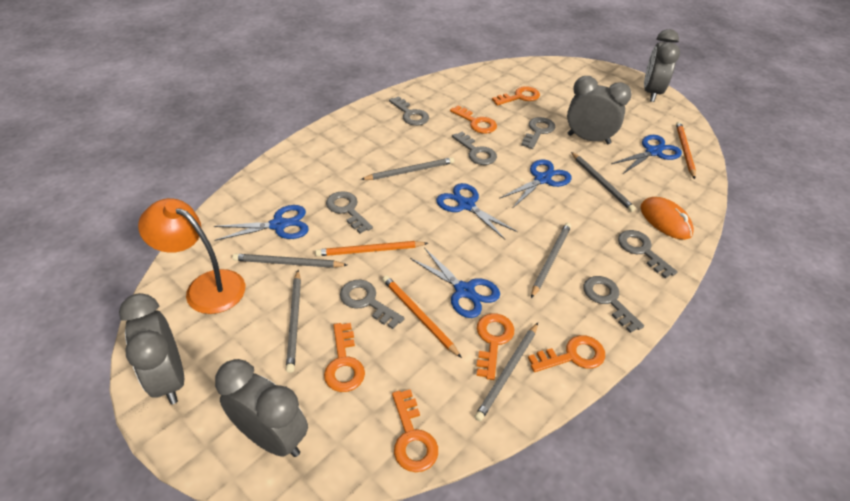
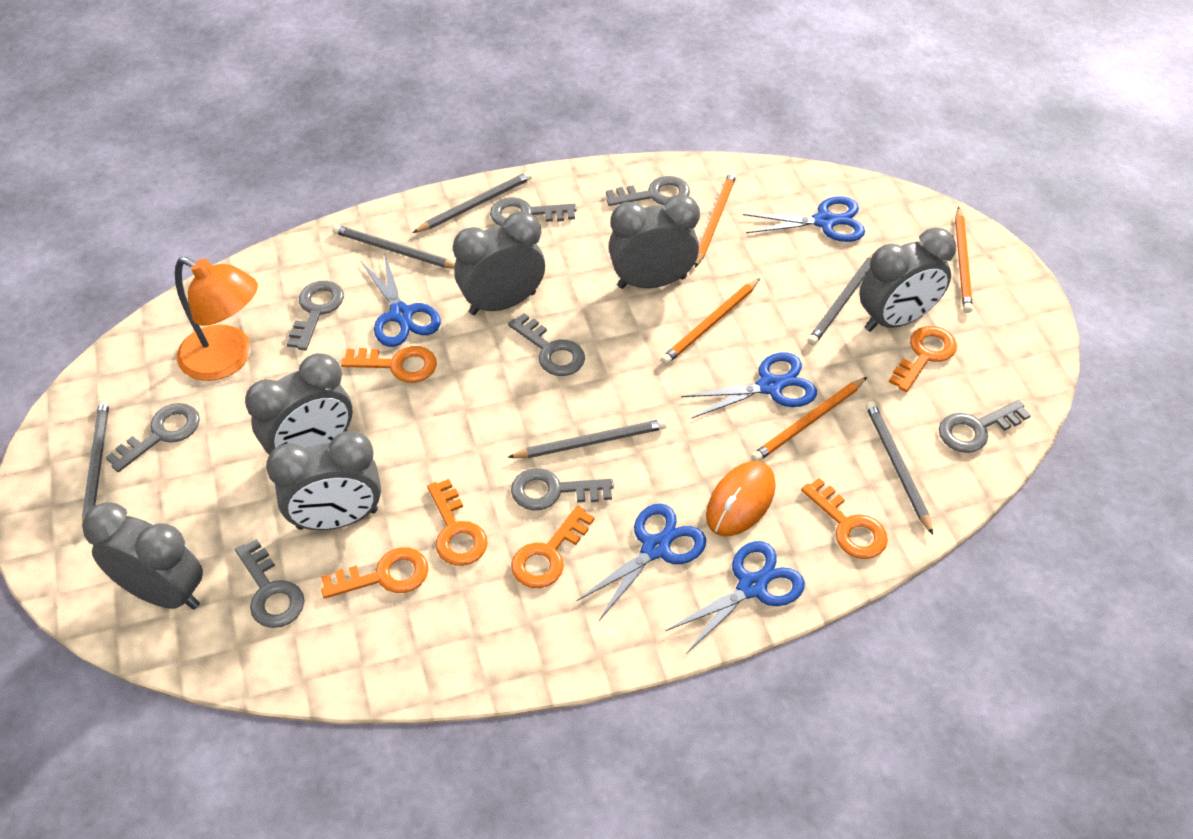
grey clock: 4 -> 6
grey key: 7 -> 8
orange pencil: 3 -> 4

